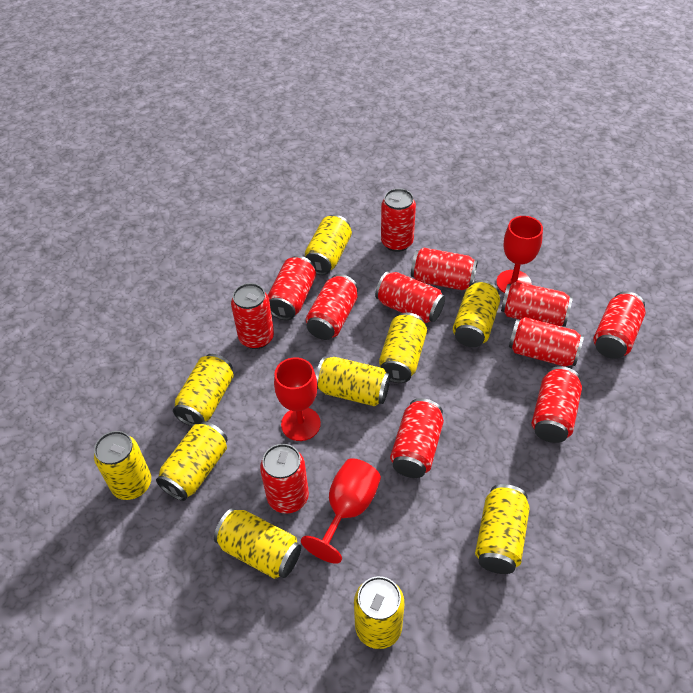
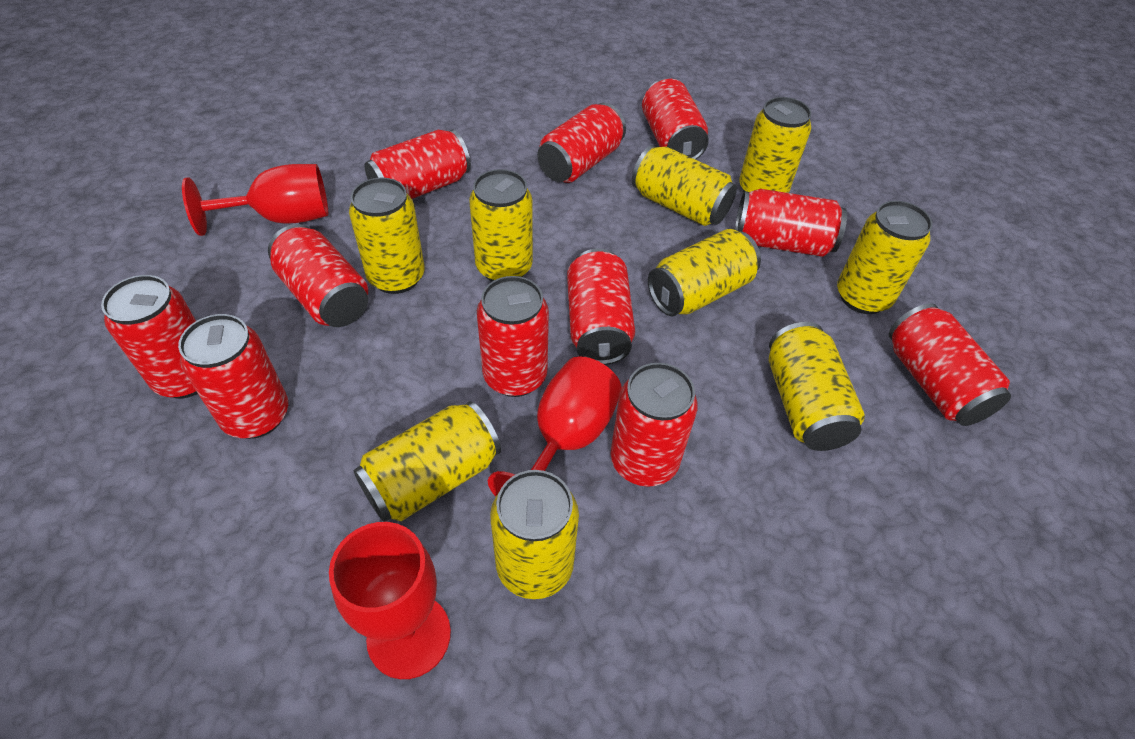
red can: 12 -> 11
yellow can: 10 -> 9

